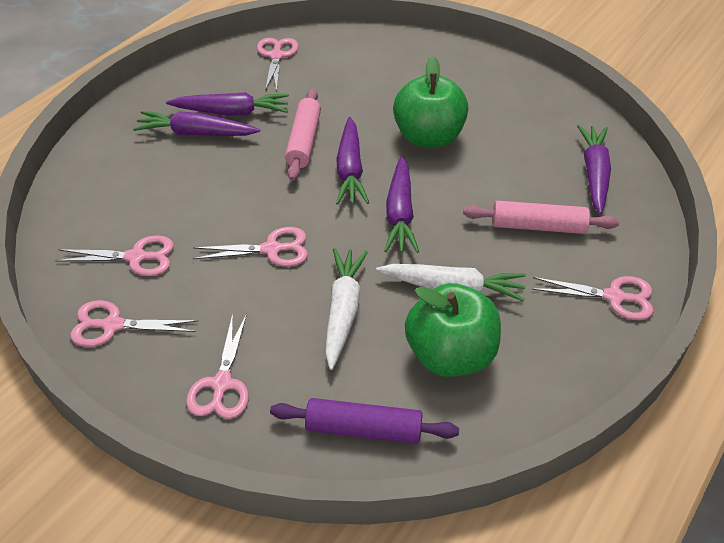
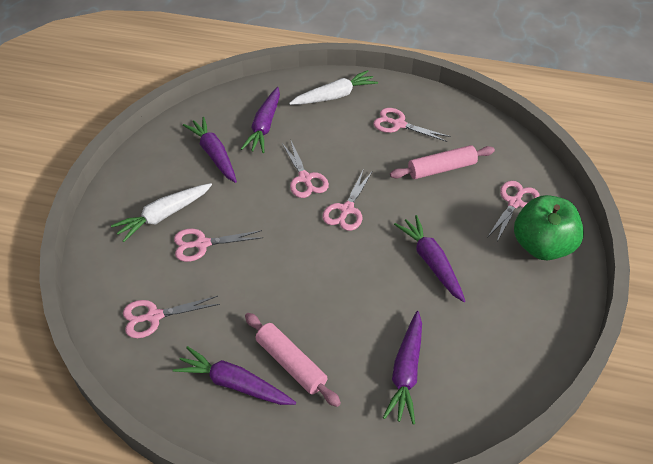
green apple: 2 -> 1
purple rolling pin: 1 -> 0

